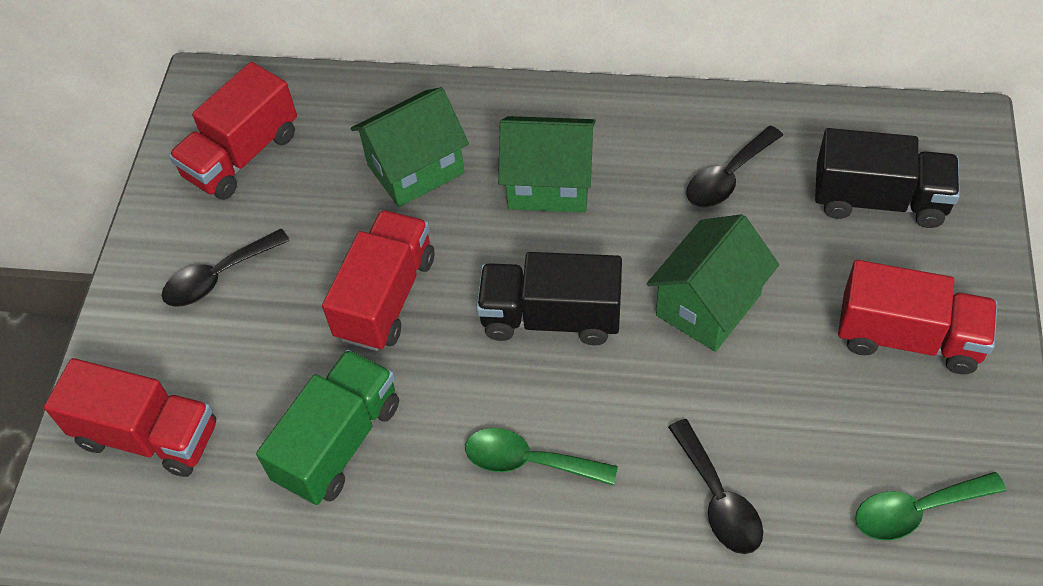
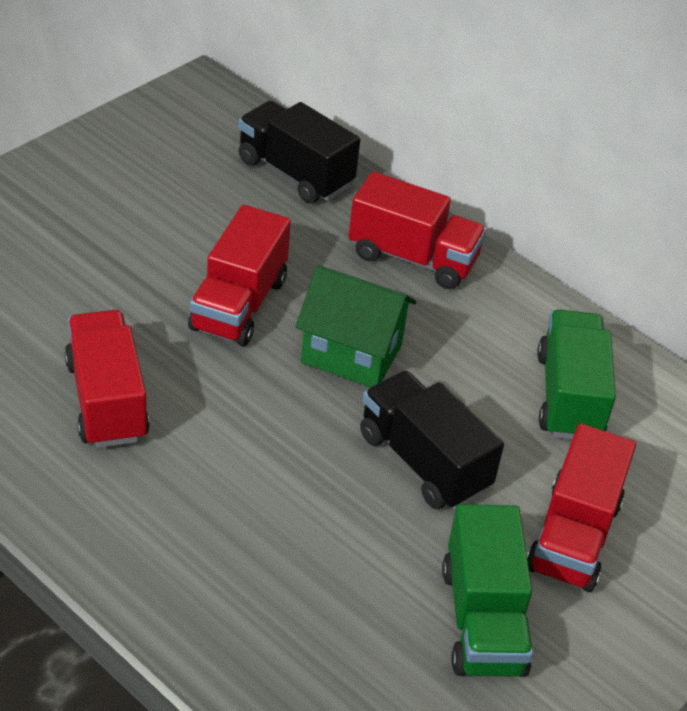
black spoon: 3 -> 0
green house: 3 -> 1
green spoon: 2 -> 0
green truck: 1 -> 2

